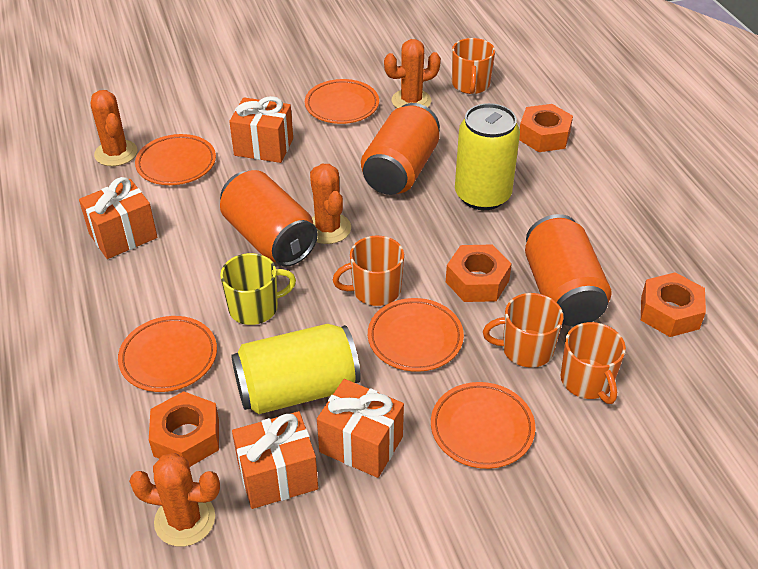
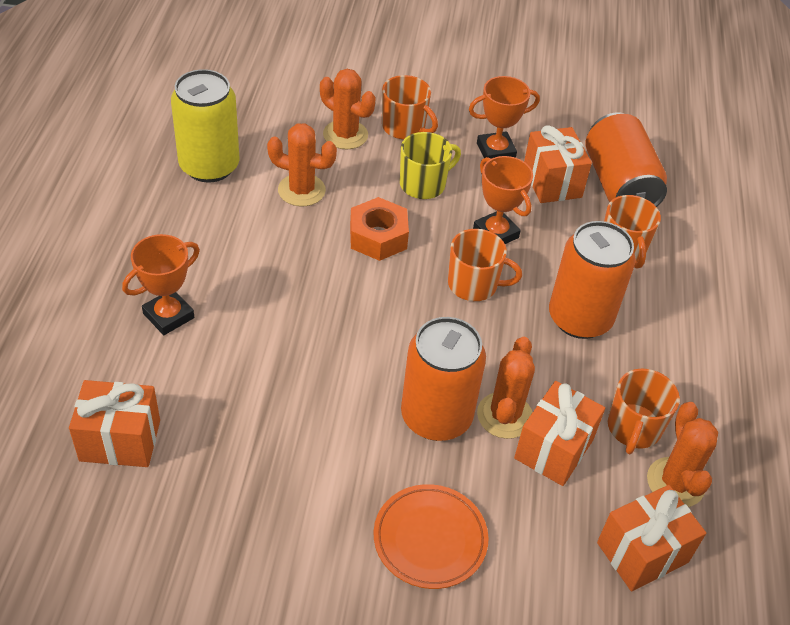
orange nut: 4 -> 1
orange plate: 5 -> 1
orange trophy: 0 -> 3
yellow can: 2 -> 1

